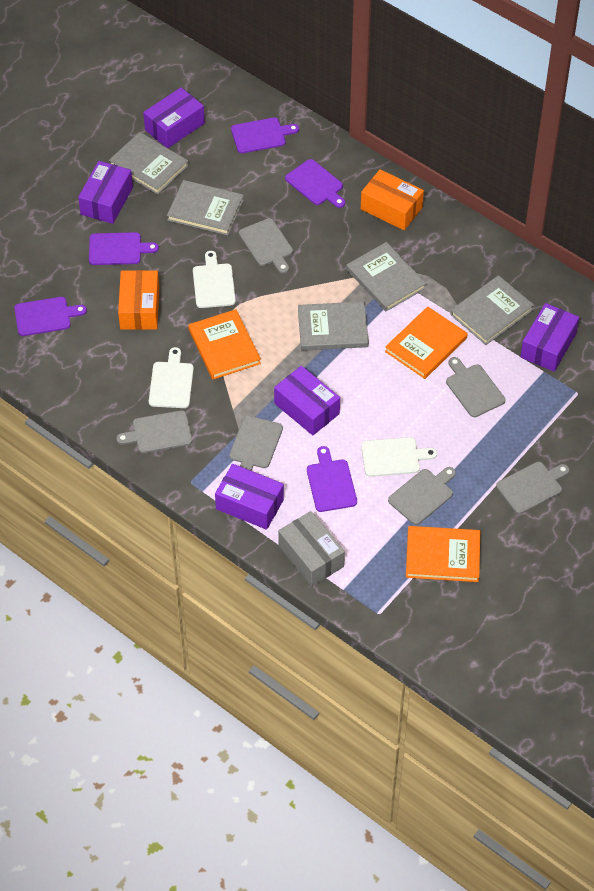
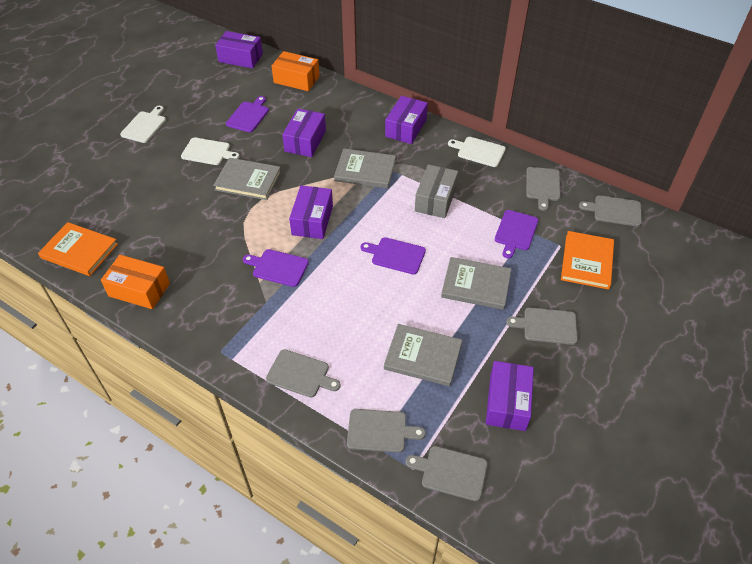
grey book: 5 -> 4
orange book: 3 -> 2
purple cutting board: 5 -> 4

